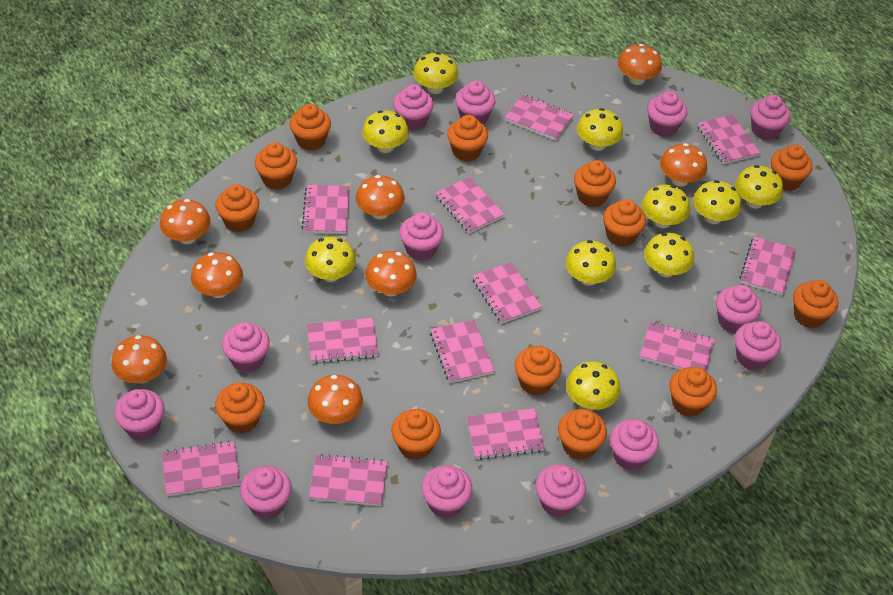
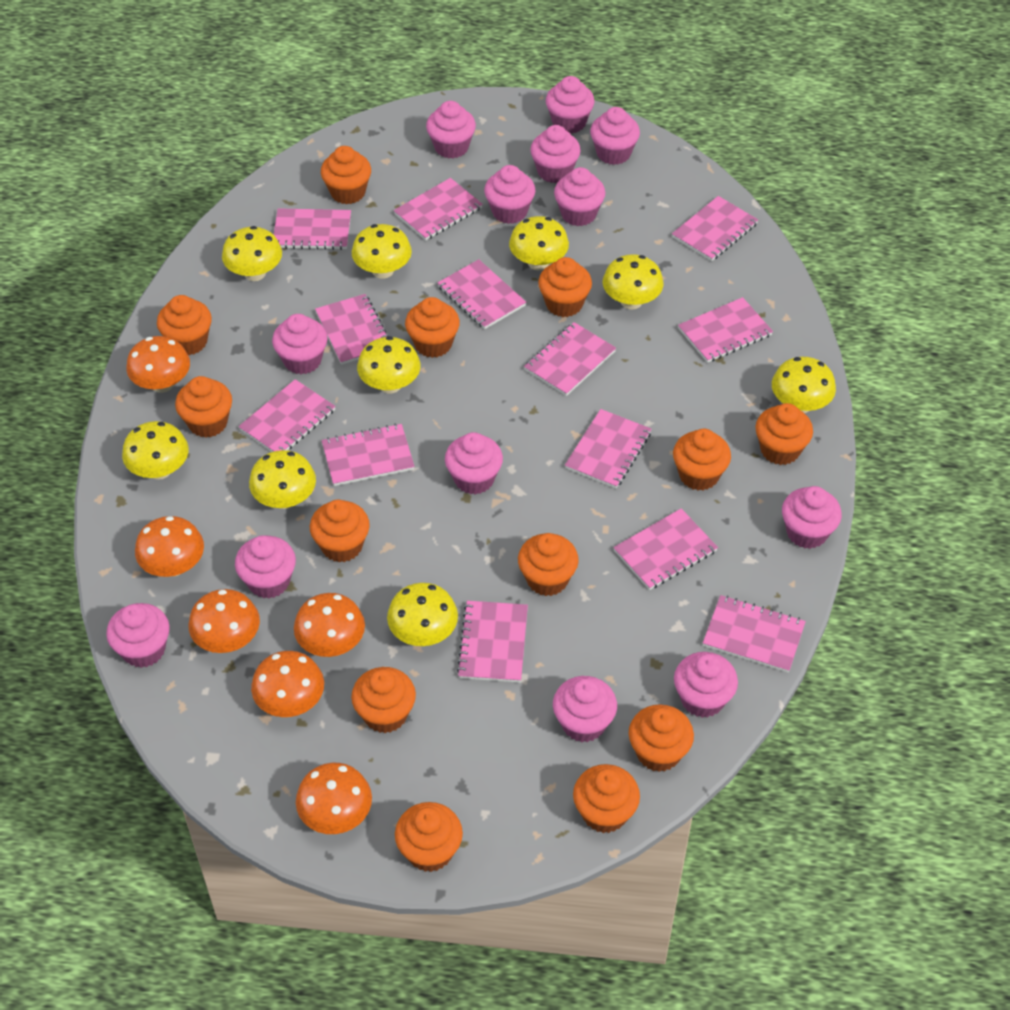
orange mushroom: 8 -> 6
pink notebook: 12 -> 13
yellow mushroom: 10 -> 9

